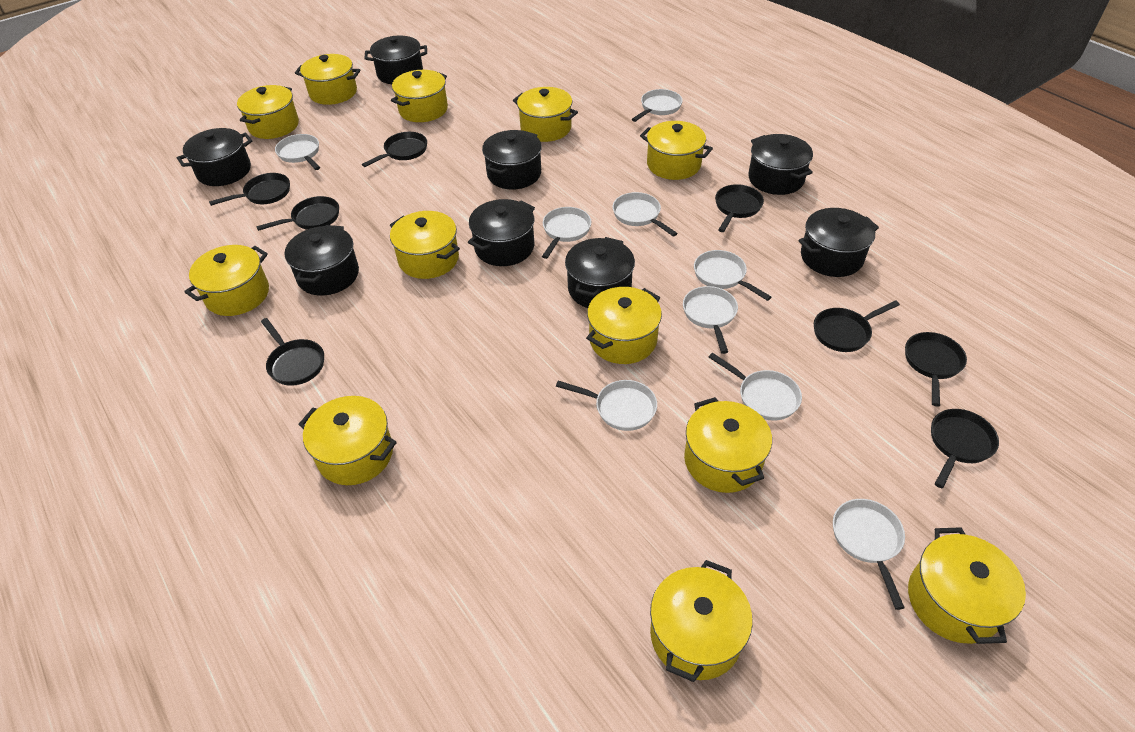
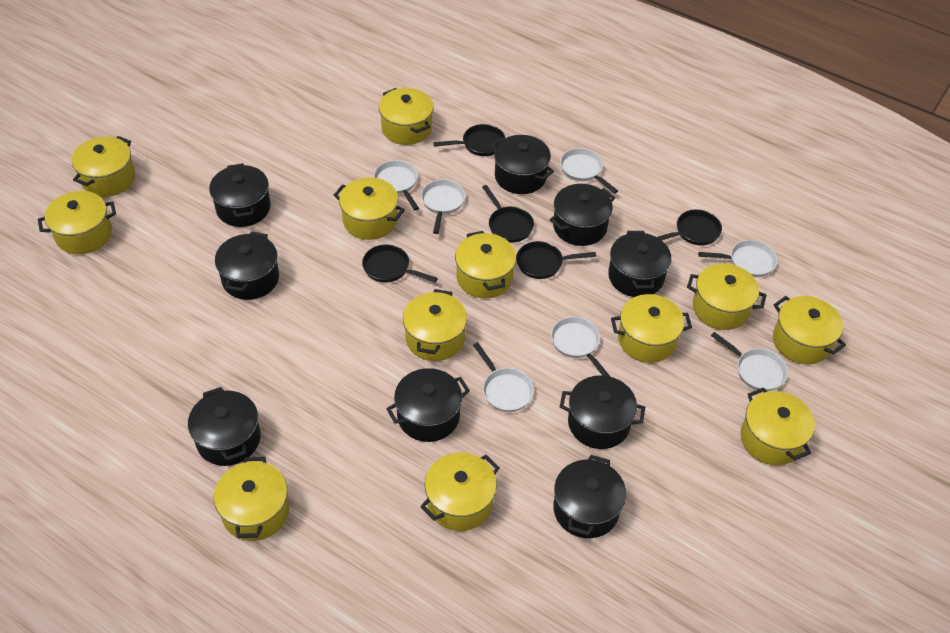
black pan: 8 -> 5
black pot: 8 -> 9
white pan: 9 -> 7

